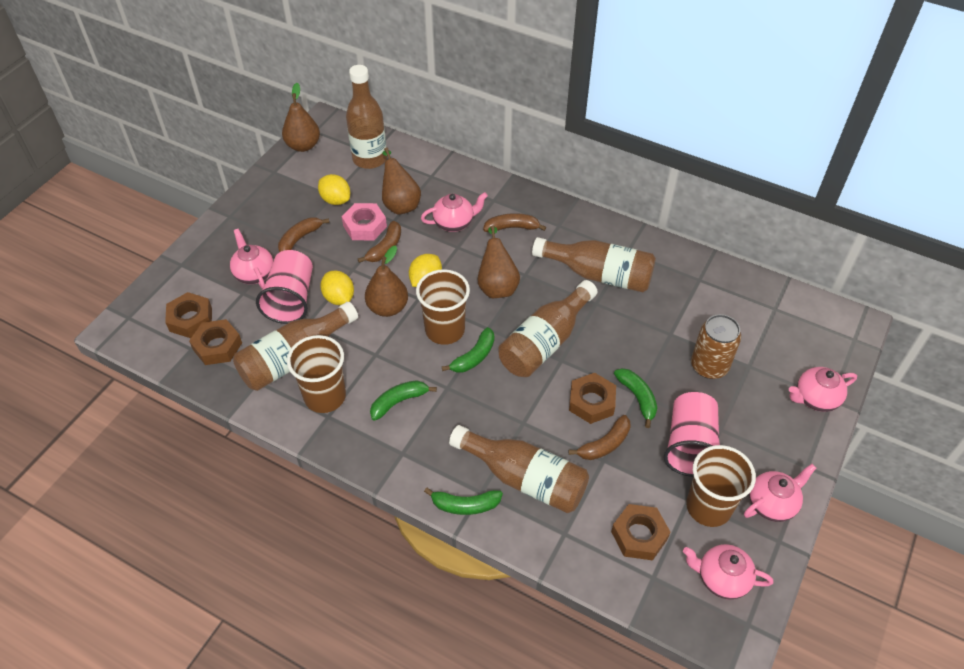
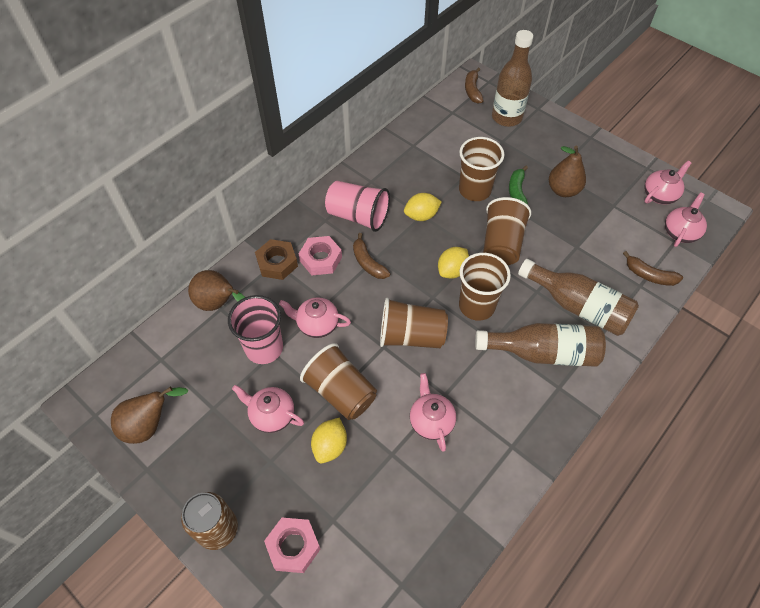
brown banana: 4 -> 3
brown bottle: 5 -> 3
brown cup: 3 -> 5
brown nut: 4 -> 1
brown pear: 4 -> 3
green banana: 4 -> 1
pink nut: 1 -> 2

